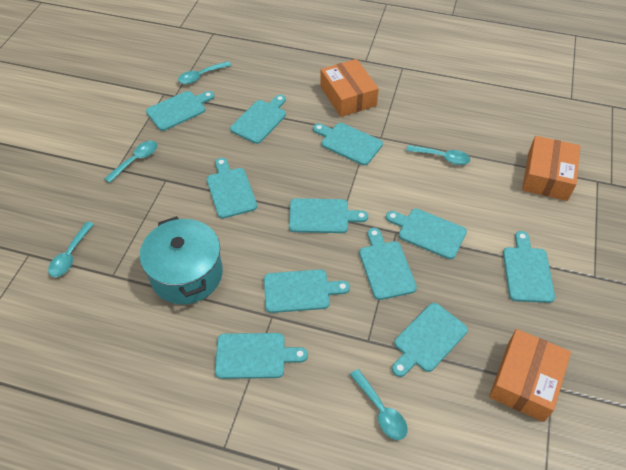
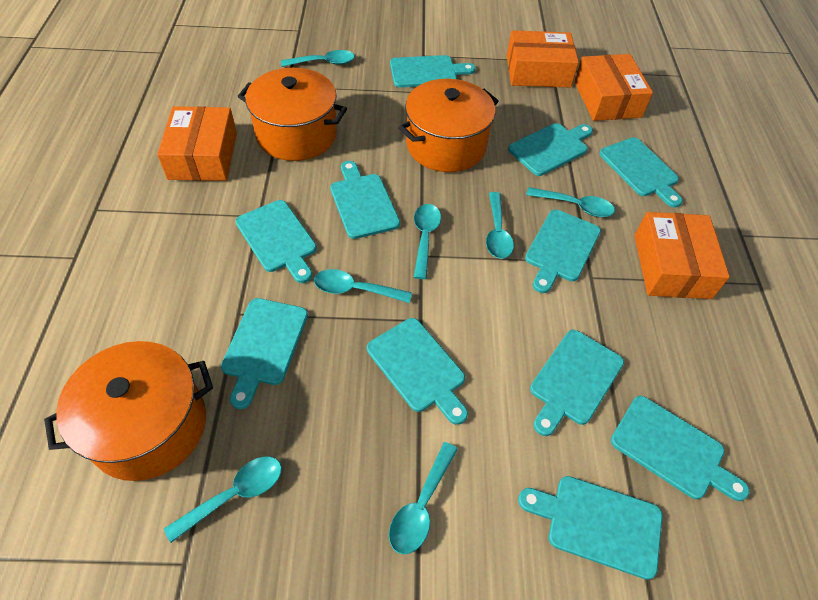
orange box: 3 -> 4
orange pot: 0 -> 3
turquoise pot: 1 -> 0
turquoise spoon: 5 -> 7

